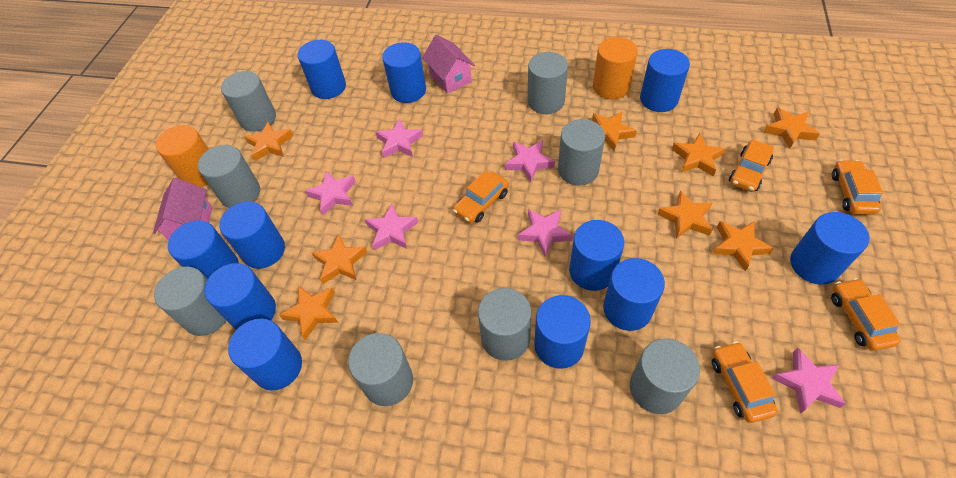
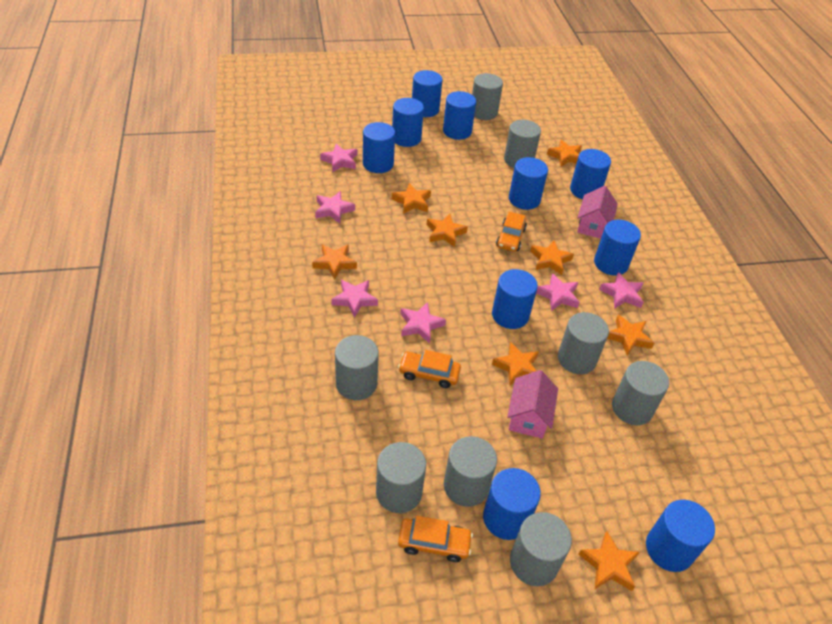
blue cylinder: 11 -> 10
orange car: 5 -> 3
orange cylinder: 2 -> 0

